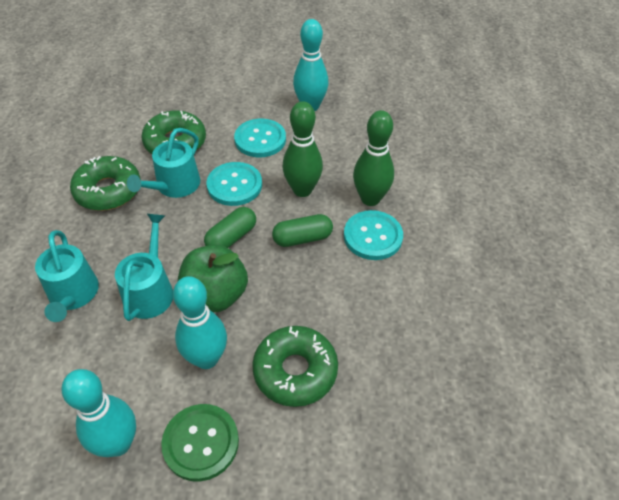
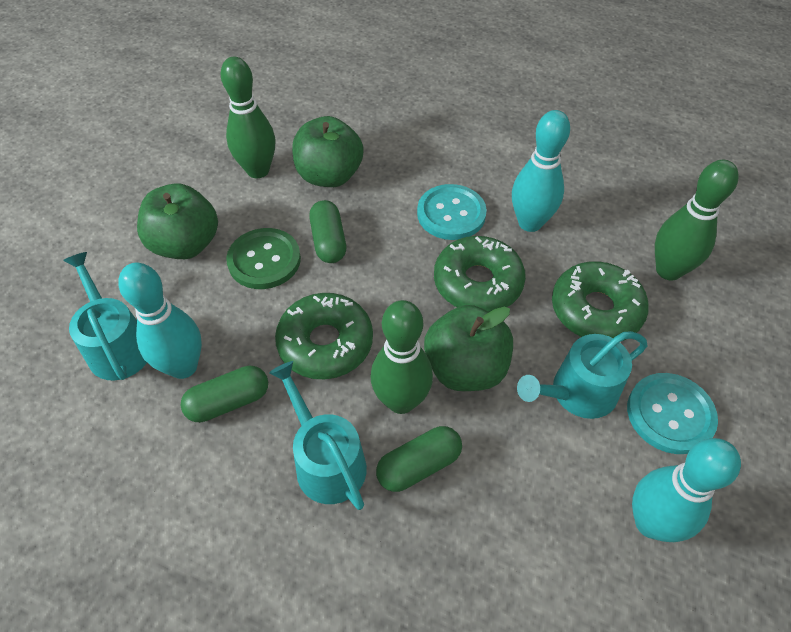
green apple: 1 -> 3
green bowling pin: 2 -> 3
green capsule: 2 -> 3
turquoise button: 3 -> 2

